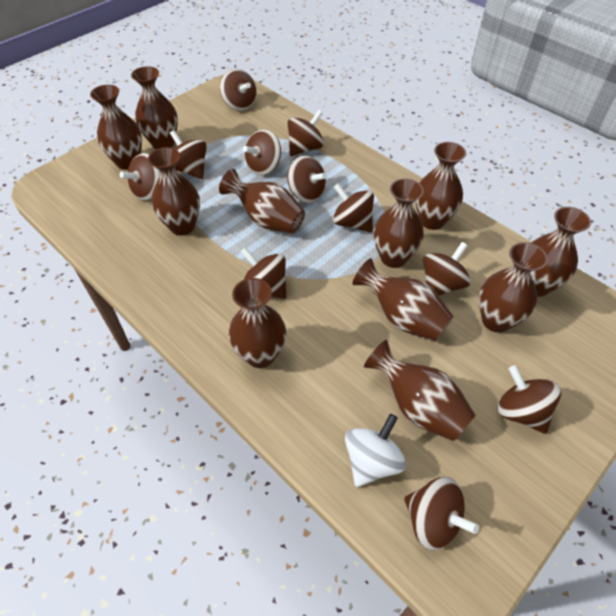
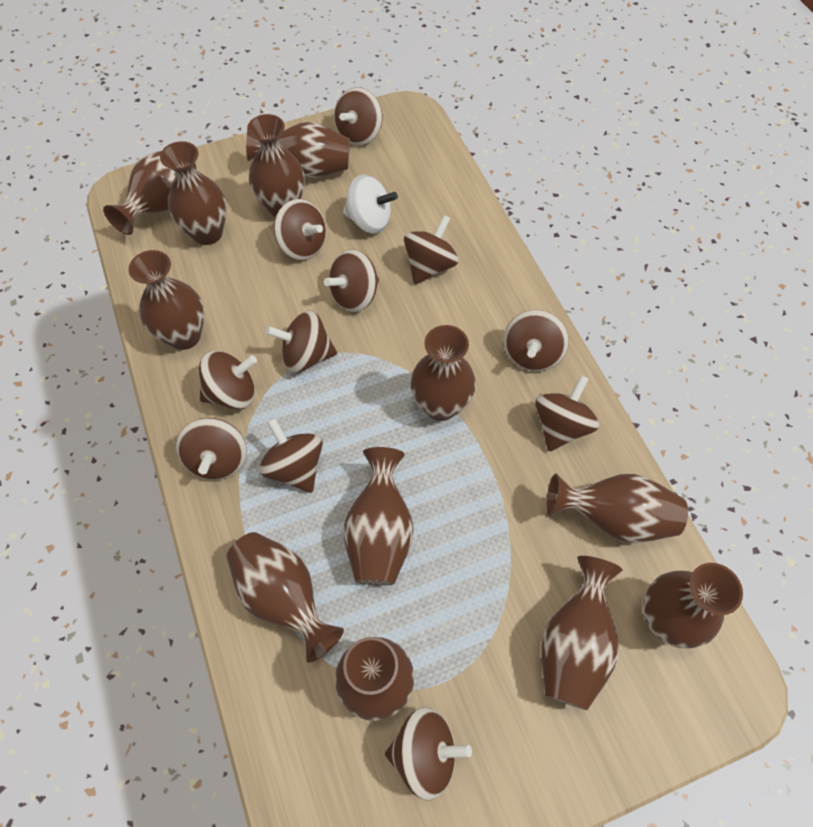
brown vase: 11 -> 12

